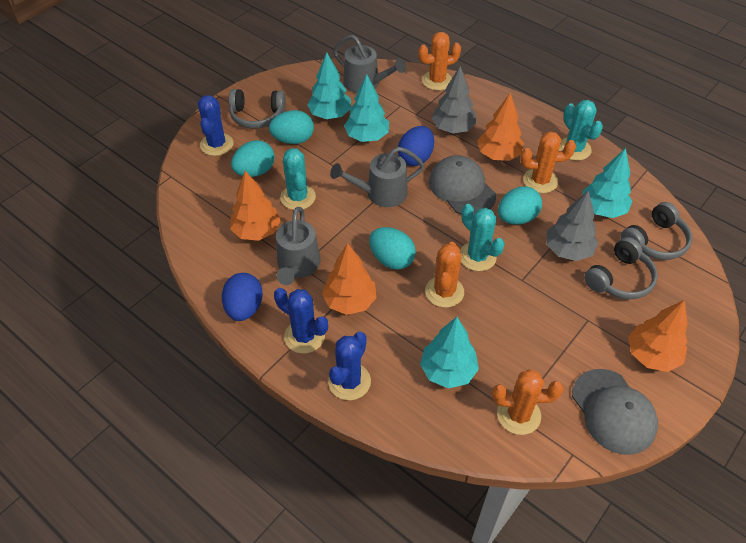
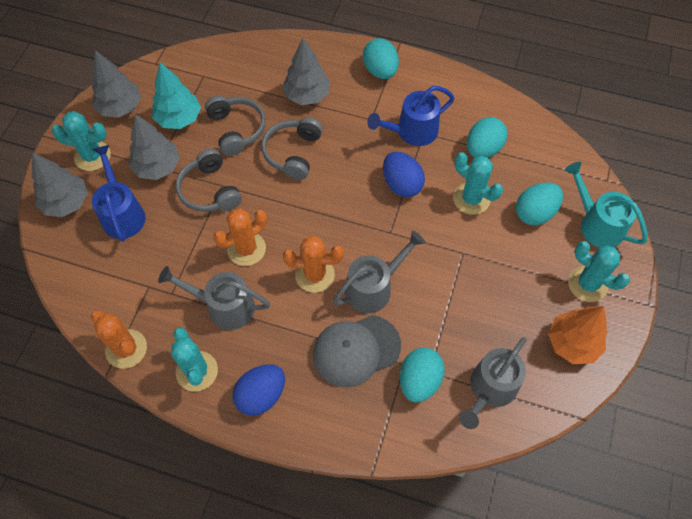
blue cactus: 3 -> 0
blue watering can: 0 -> 2
grey cap: 2 -> 1
grey tree: 2 -> 4
orange cactus: 4 -> 3
orange tree: 4 -> 1
turquoise cactus: 3 -> 4
turquoise tree: 4 -> 1
turquoise watering can: 0 -> 1

